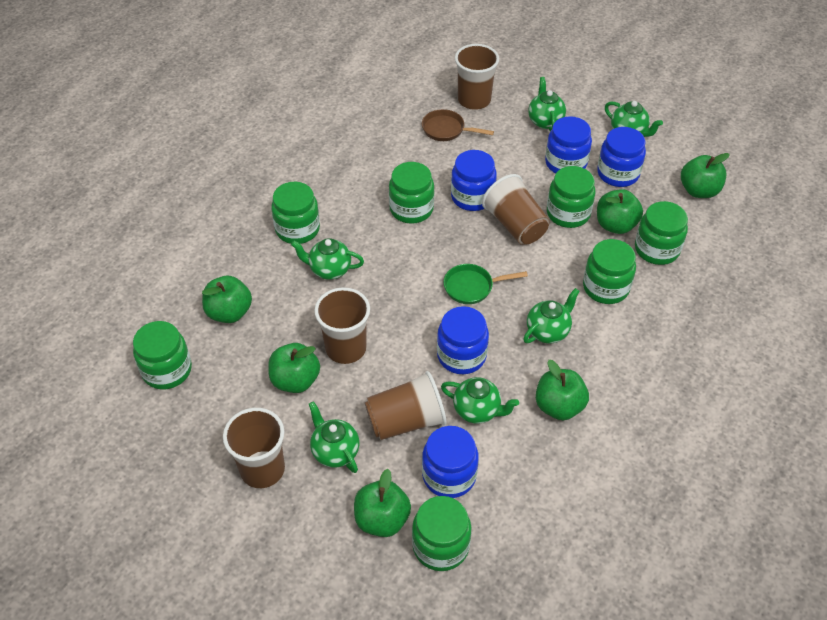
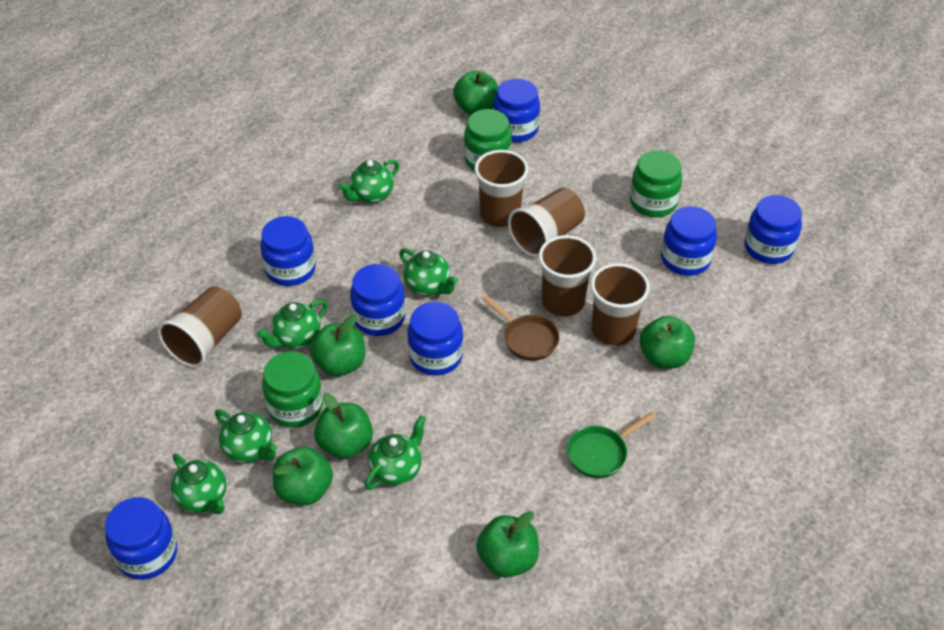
blue jar: 5 -> 7
green jar: 7 -> 3

